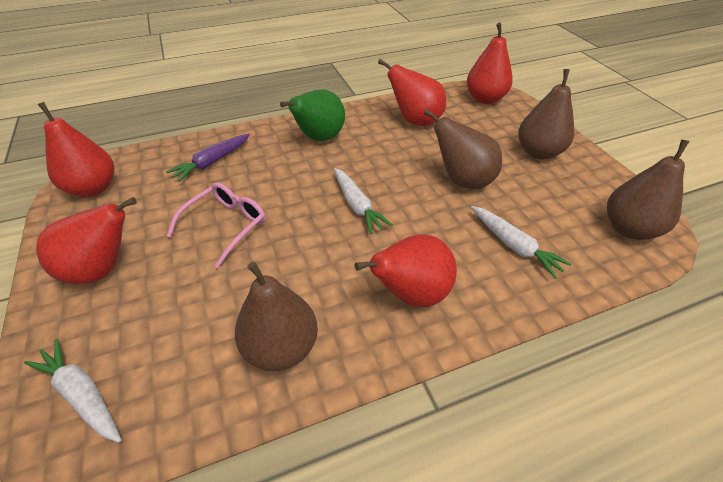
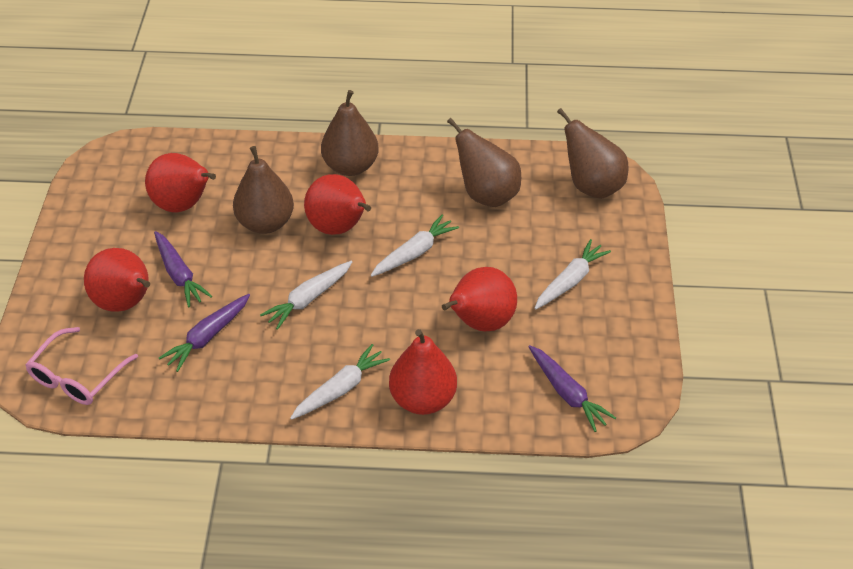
green pear: 1 -> 0
purple carrot: 1 -> 3
white carrot: 3 -> 4

